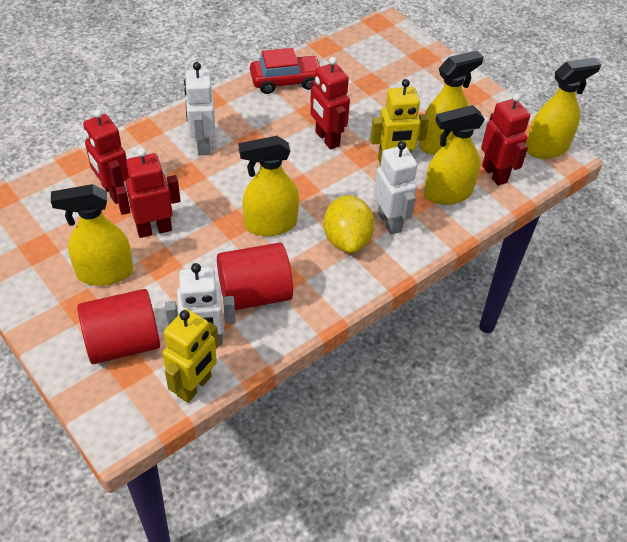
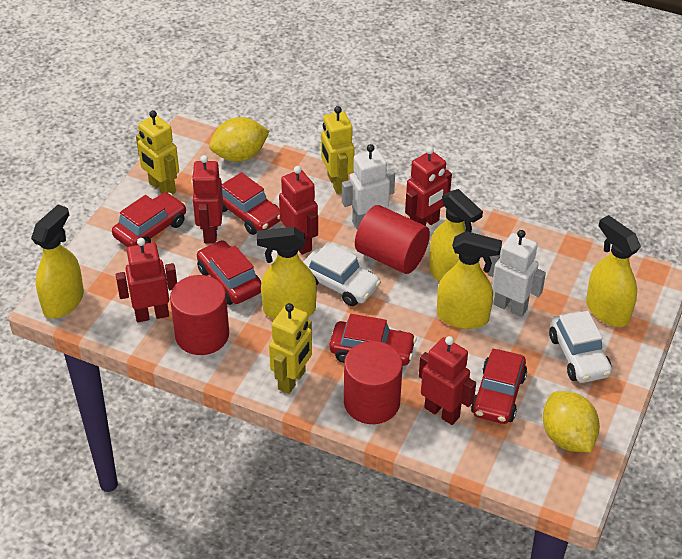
red car: 1 -> 5
red cylinder: 2 -> 3
red robot: 4 -> 5
white car: 0 -> 2
white robot: 3 -> 2
yellow lemon: 1 -> 2
yellow robot: 2 -> 3

